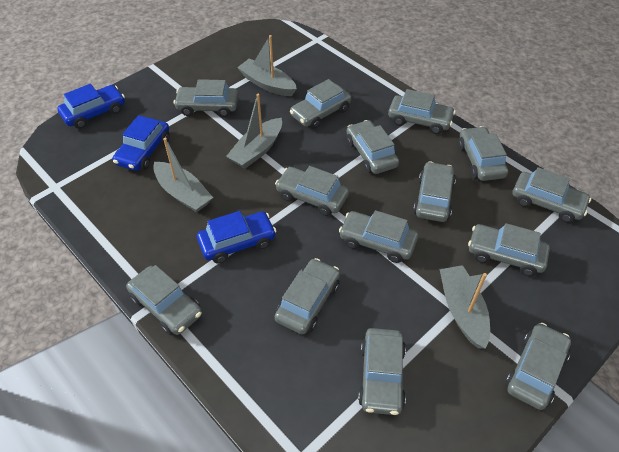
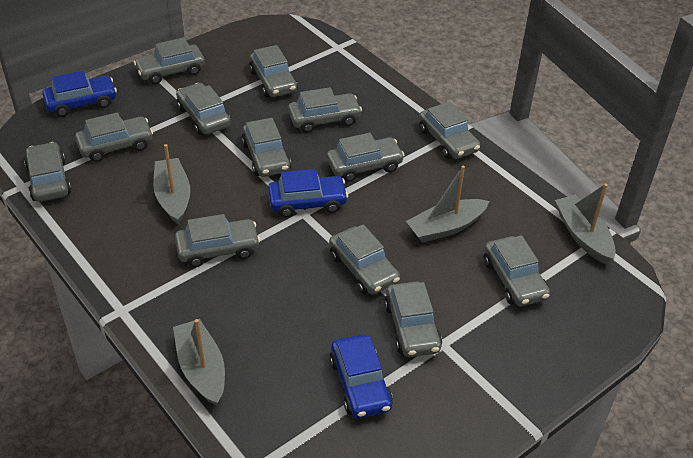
grey car: 14 -> 13

